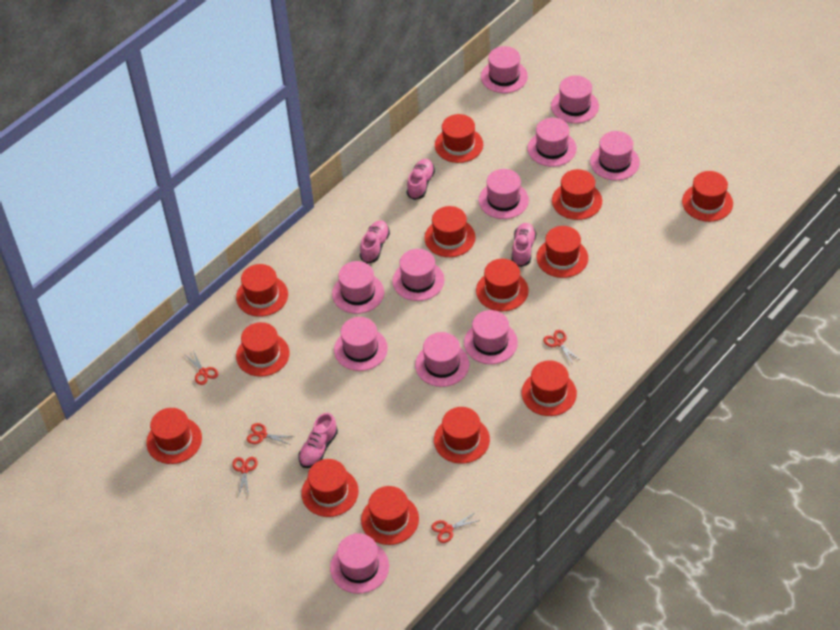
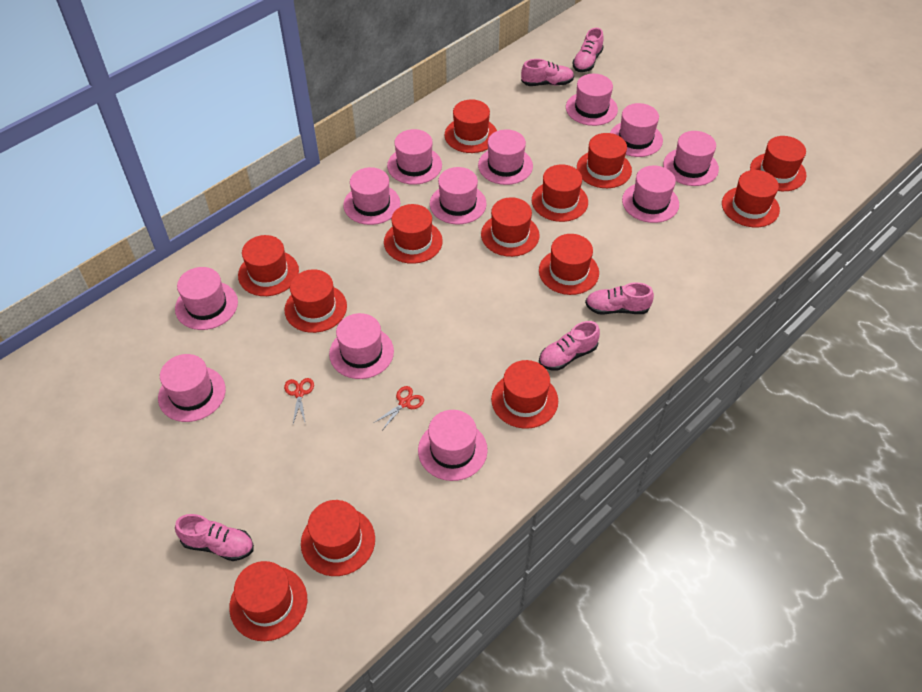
pink hat: 11 -> 12
pink shoe: 4 -> 5
red scissors: 5 -> 2

